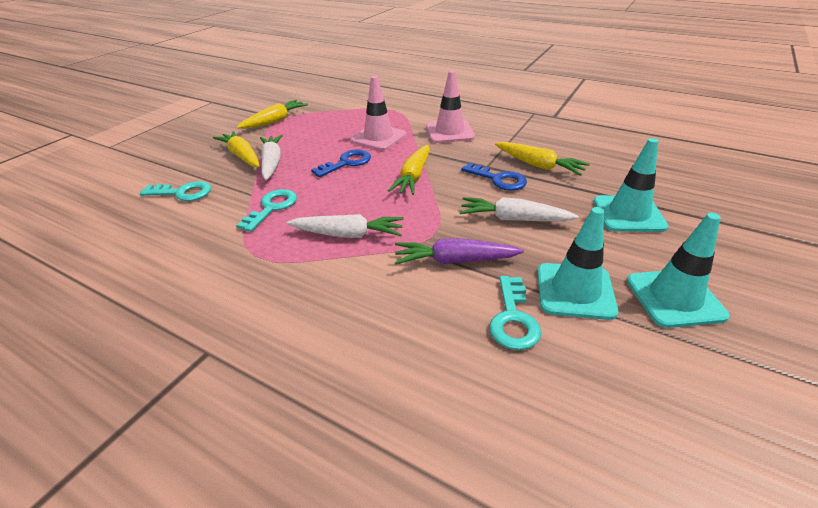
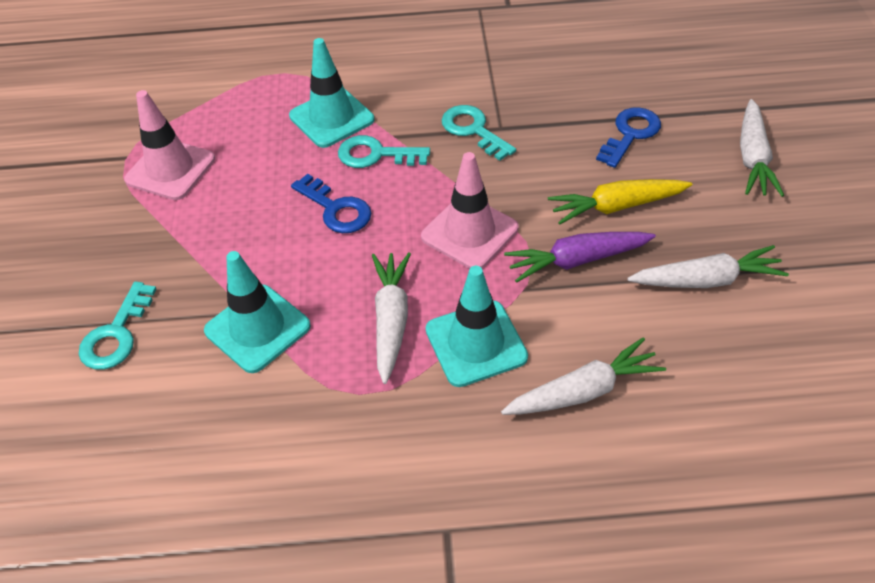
white carrot: 3 -> 4
yellow carrot: 4 -> 1

